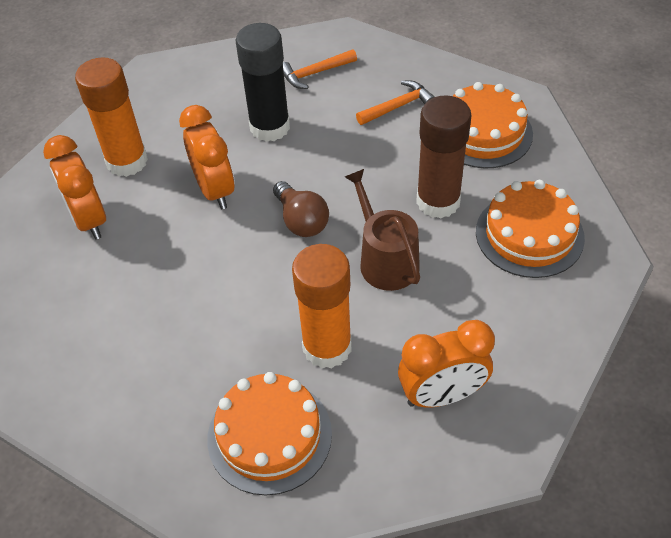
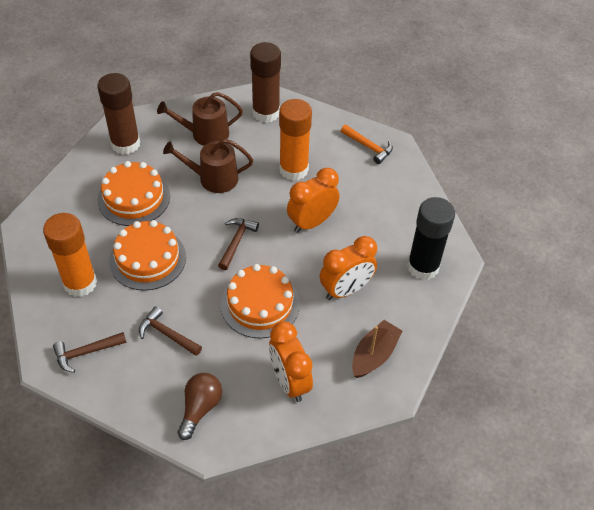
brown boat: 0 -> 1
brown glue stick: 1 -> 2
brown hammer: 0 -> 3
brown watering can: 1 -> 2
orange hammer: 2 -> 1

